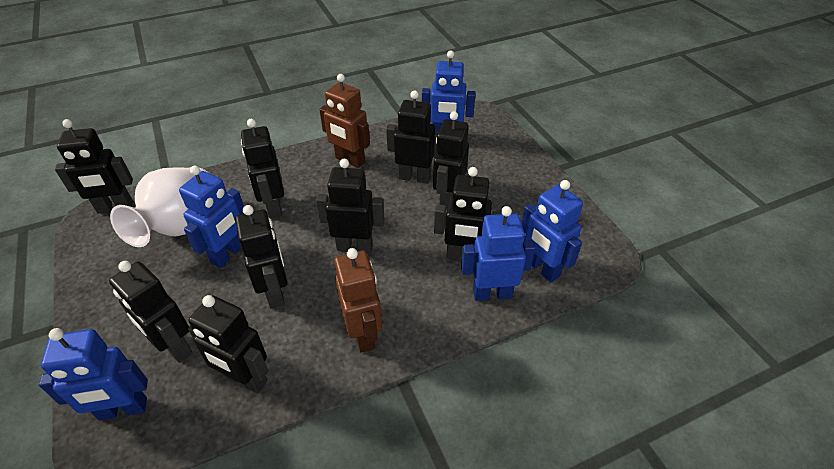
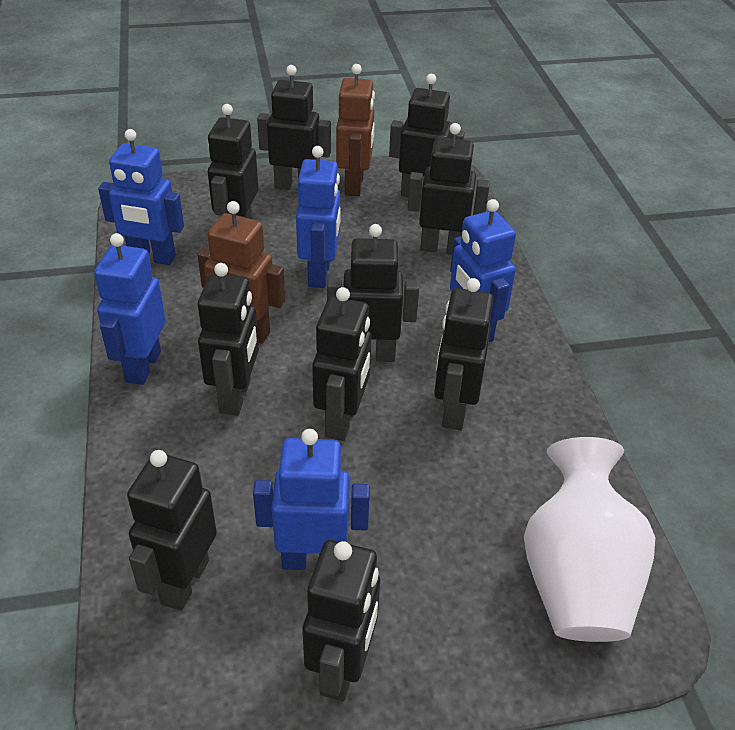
black robot: 9 -> 10

